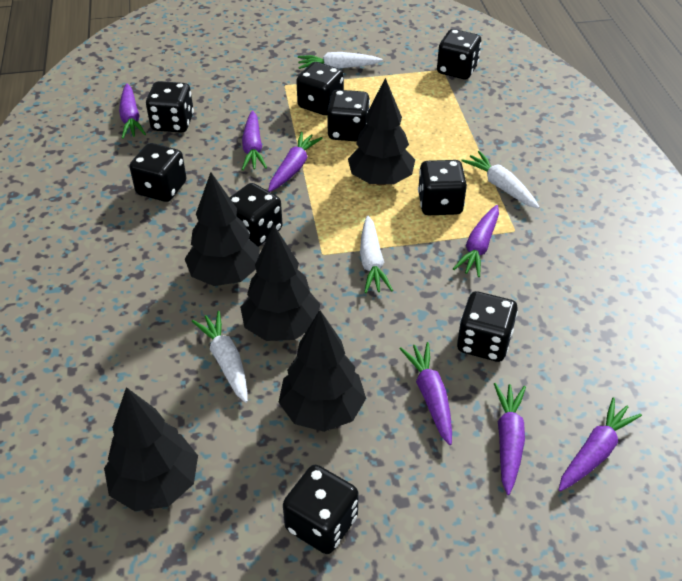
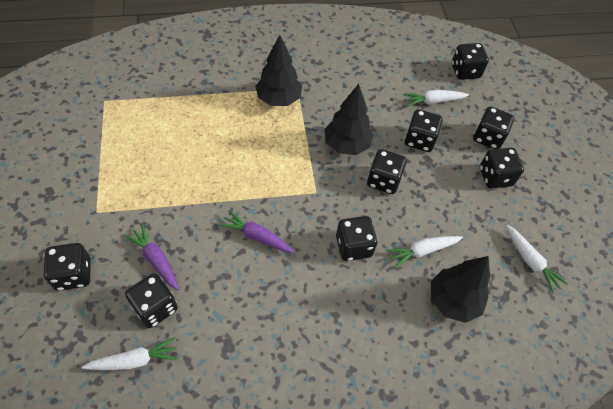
black dice: 9 -> 8
black tree: 5 -> 3
purple carrot: 7 -> 2

